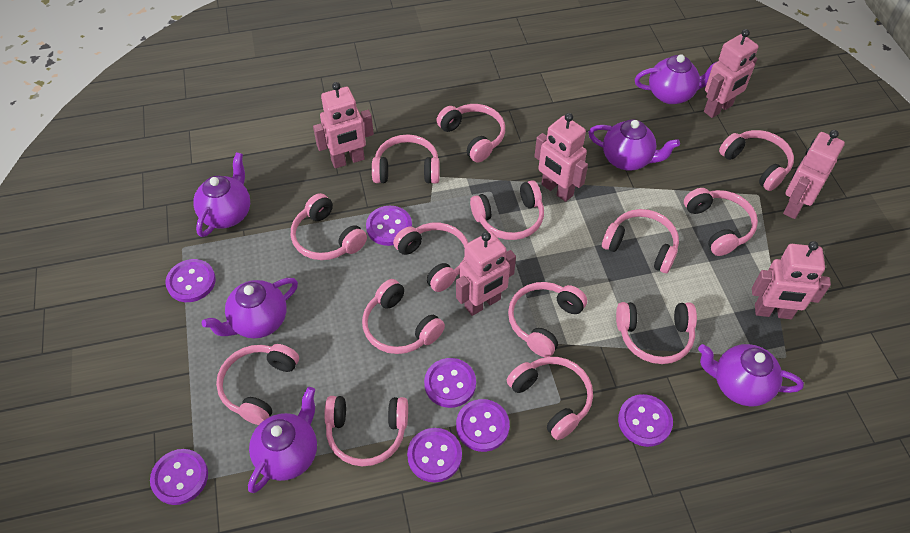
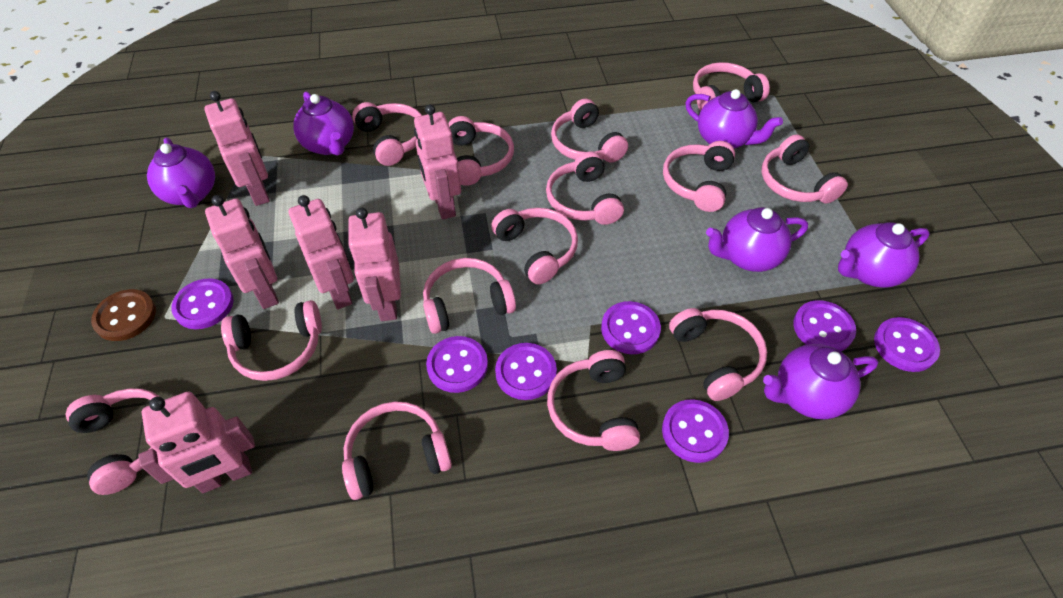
brown button: 0 -> 1

